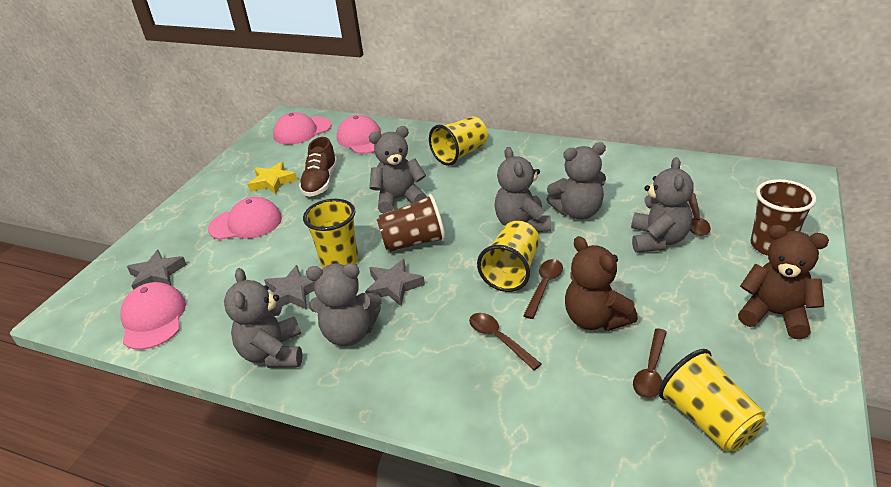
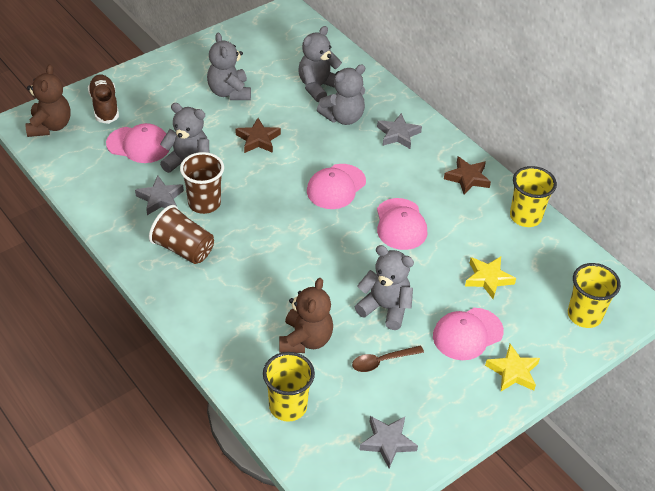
brown spoon: 4 -> 1
brown star: 0 -> 2
grey teddy bear: 6 -> 5
yellow cup: 4 -> 3
yellow star: 1 -> 2

